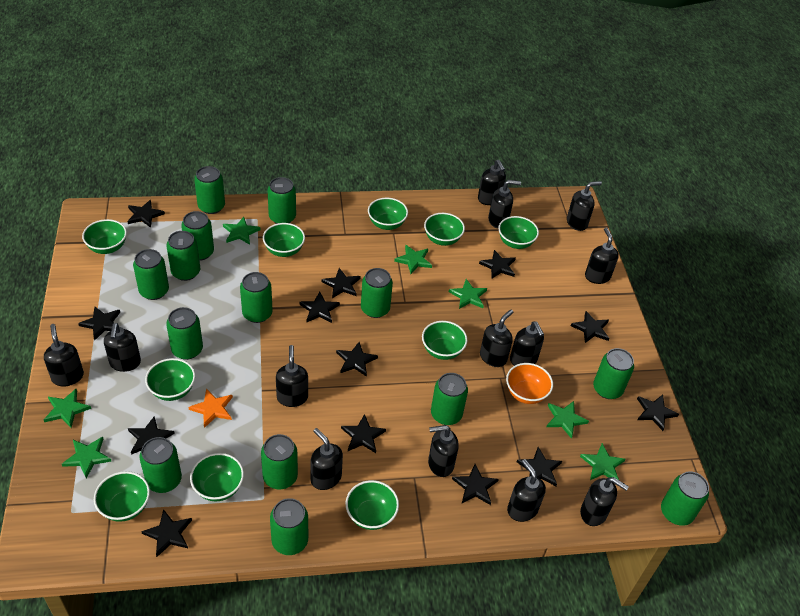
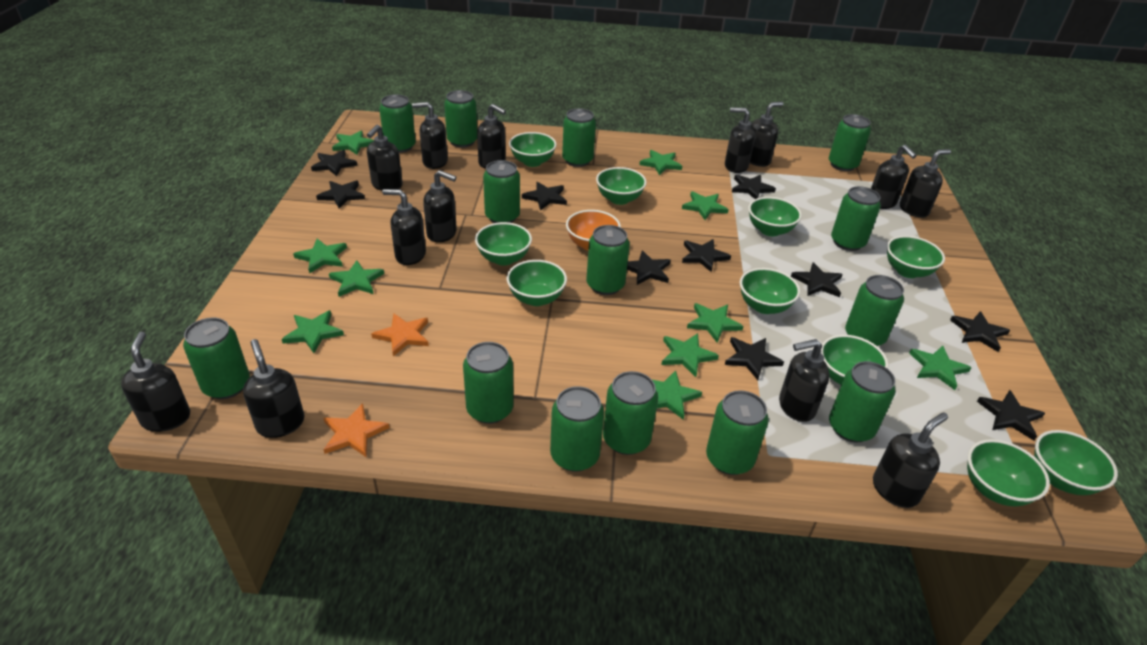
black star: 13 -> 10
green star: 7 -> 10
orange star: 1 -> 2

